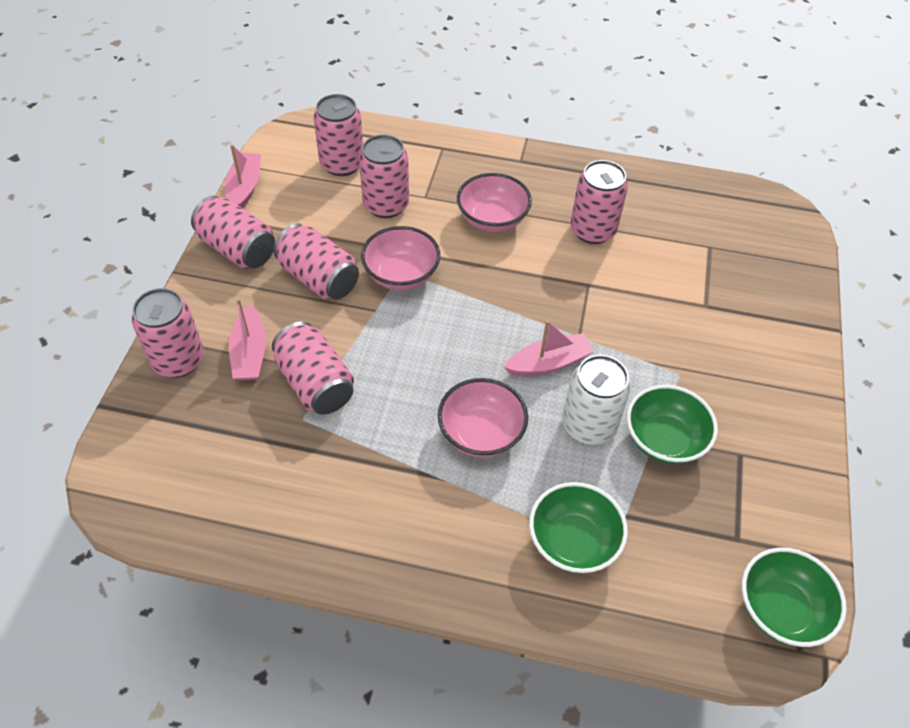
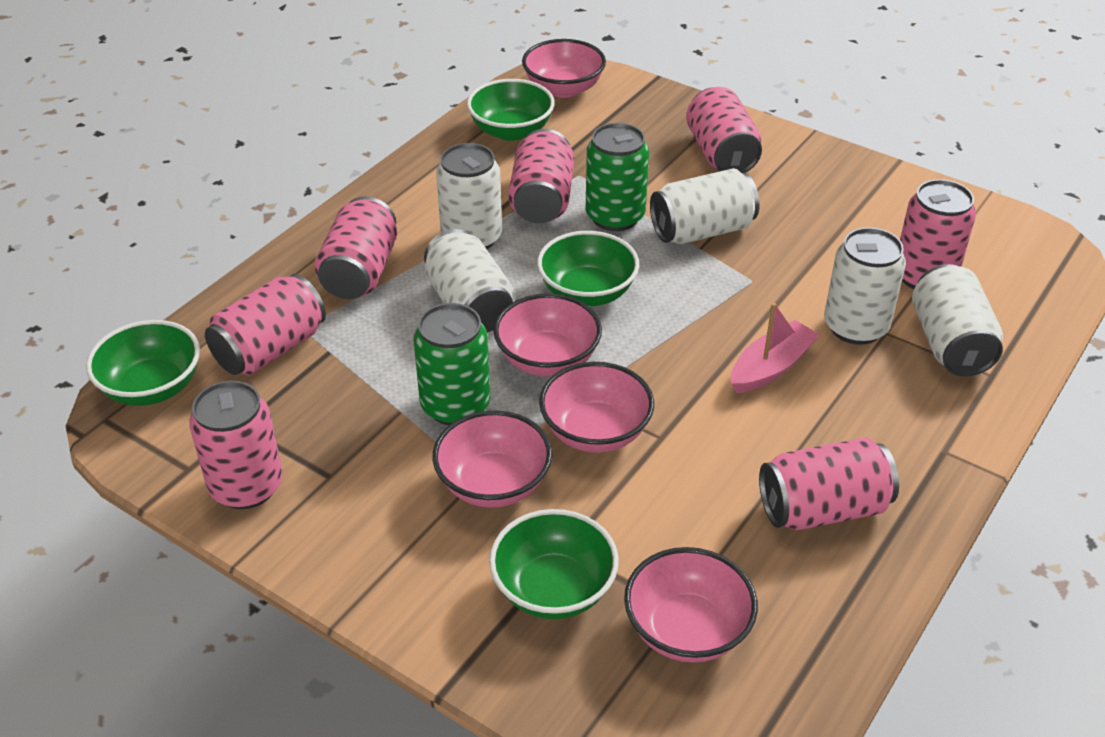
green bowl: 3 -> 4
green can: 0 -> 2
pink boat: 3 -> 1
pink bowl: 3 -> 5
white can: 1 -> 5

